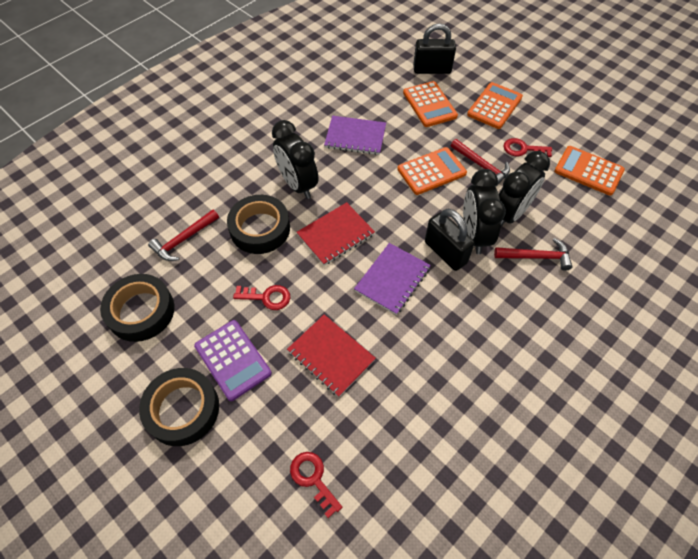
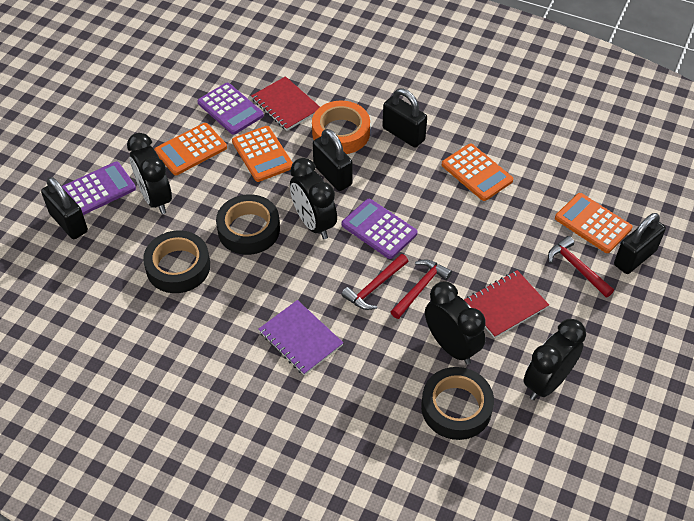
black clock: 3 -> 4
black padlock: 2 -> 4
orange tape: 0 -> 1
purple calculator: 1 -> 3
purple notebook: 2 -> 1
red key: 3 -> 0

